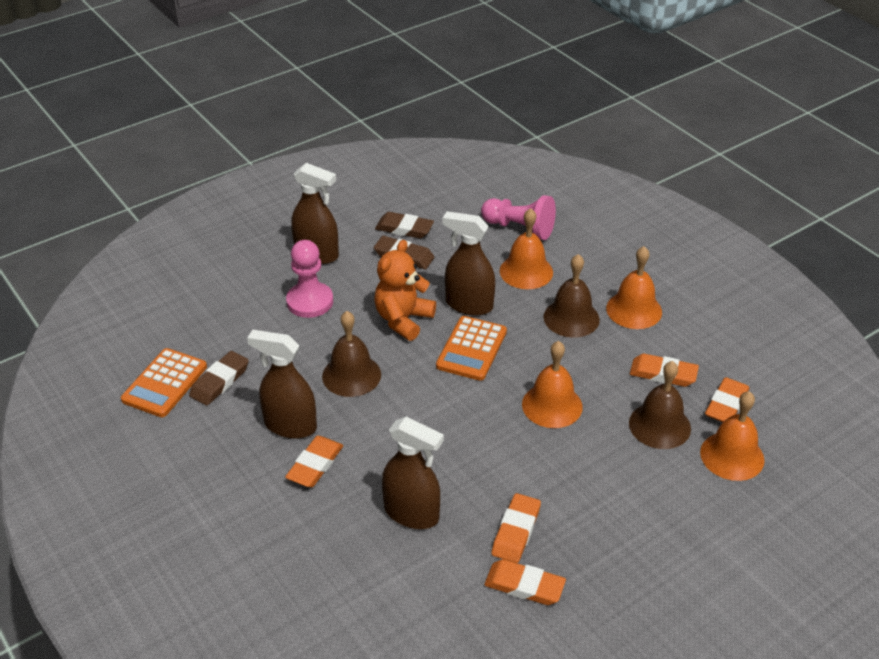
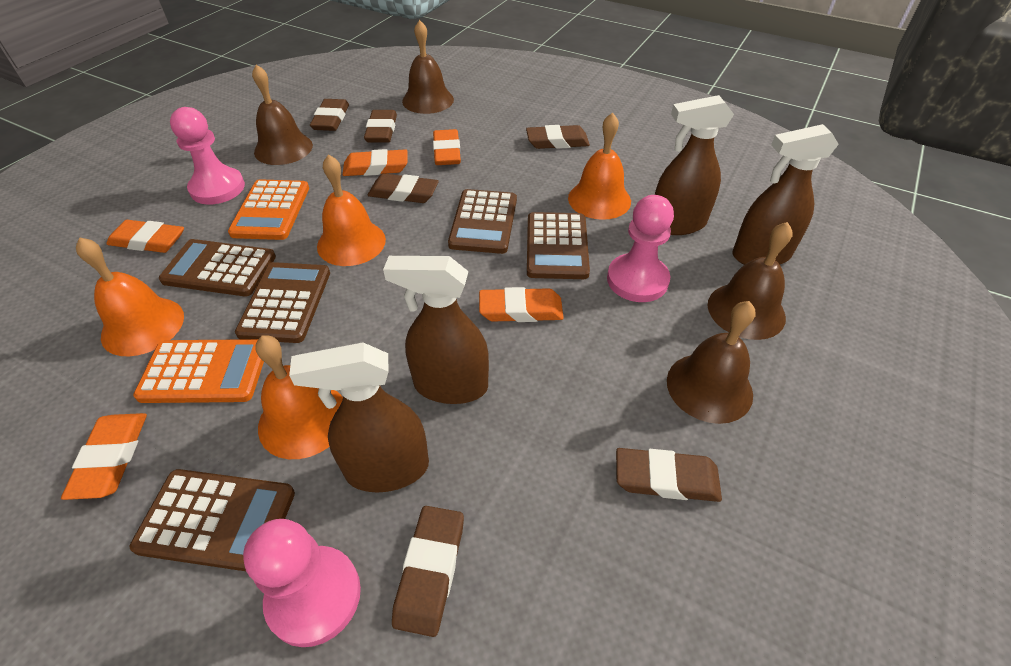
brown bell: 3 -> 4
brown calculator: 0 -> 5
brown eraser: 3 -> 6
orange teddy bear: 1 -> 0
pink pawn: 2 -> 3

